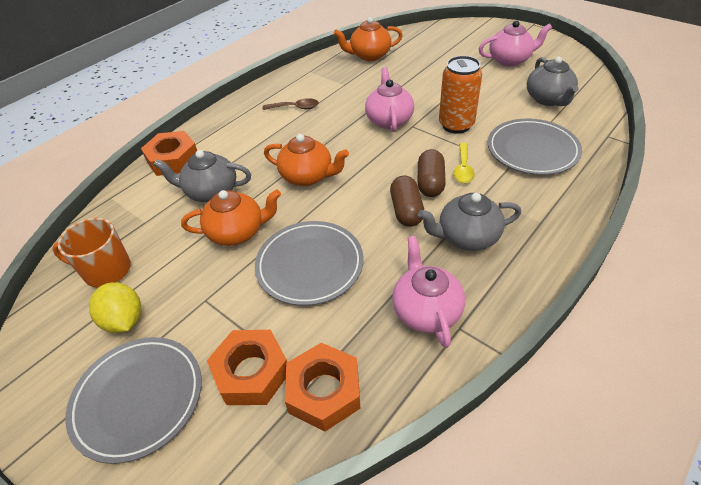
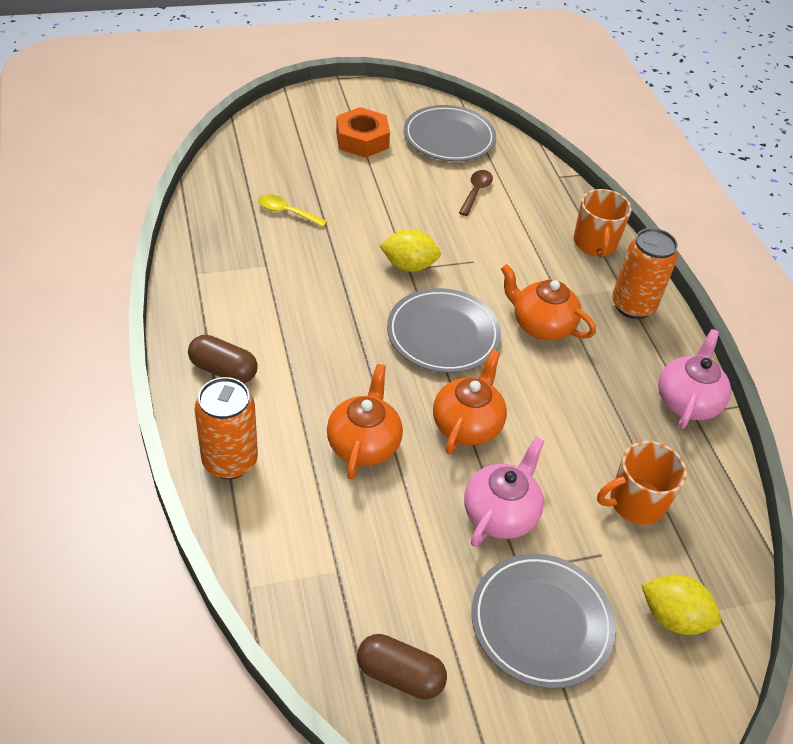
grey teapot: 3 -> 0
orange can: 1 -> 2
orange mug: 1 -> 2
orange nut: 3 -> 1
pink teapot: 3 -> 2
yellow lemon: 1 -> 2

